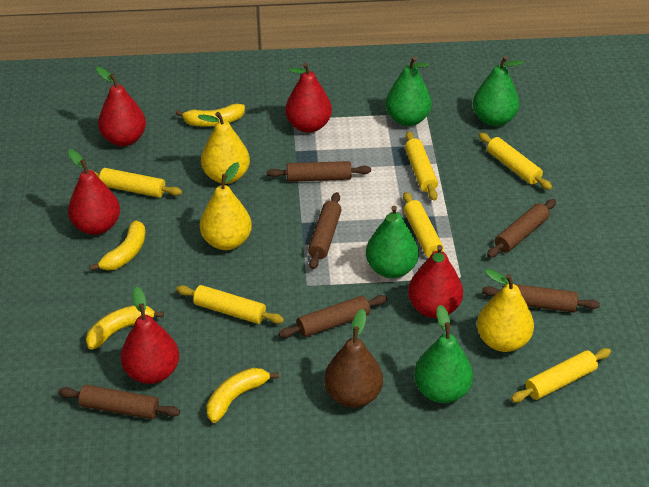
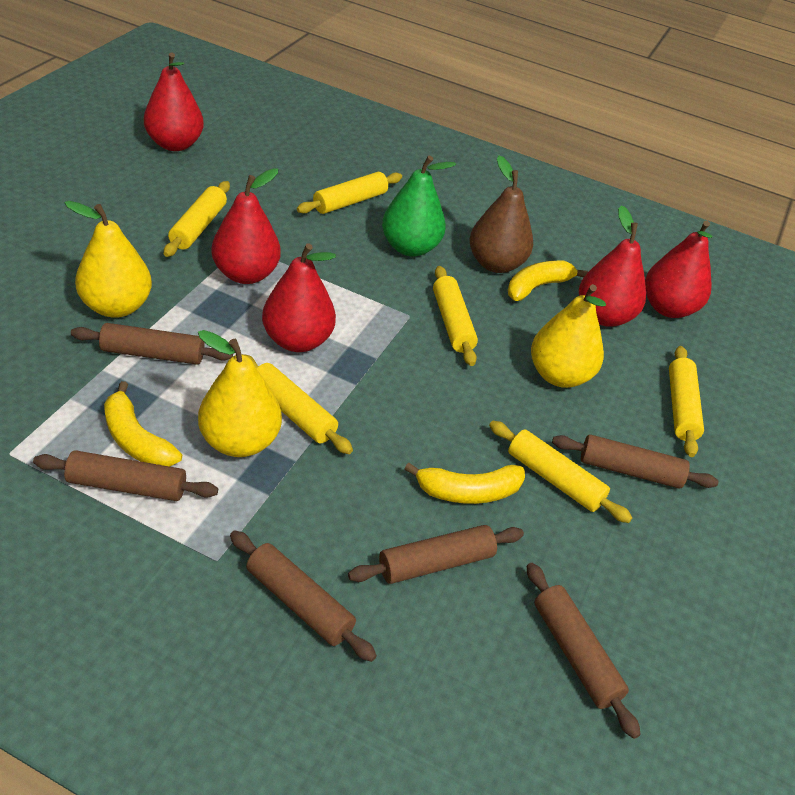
green pear: 4 -> 1
yellow banana: 4 -> 3

